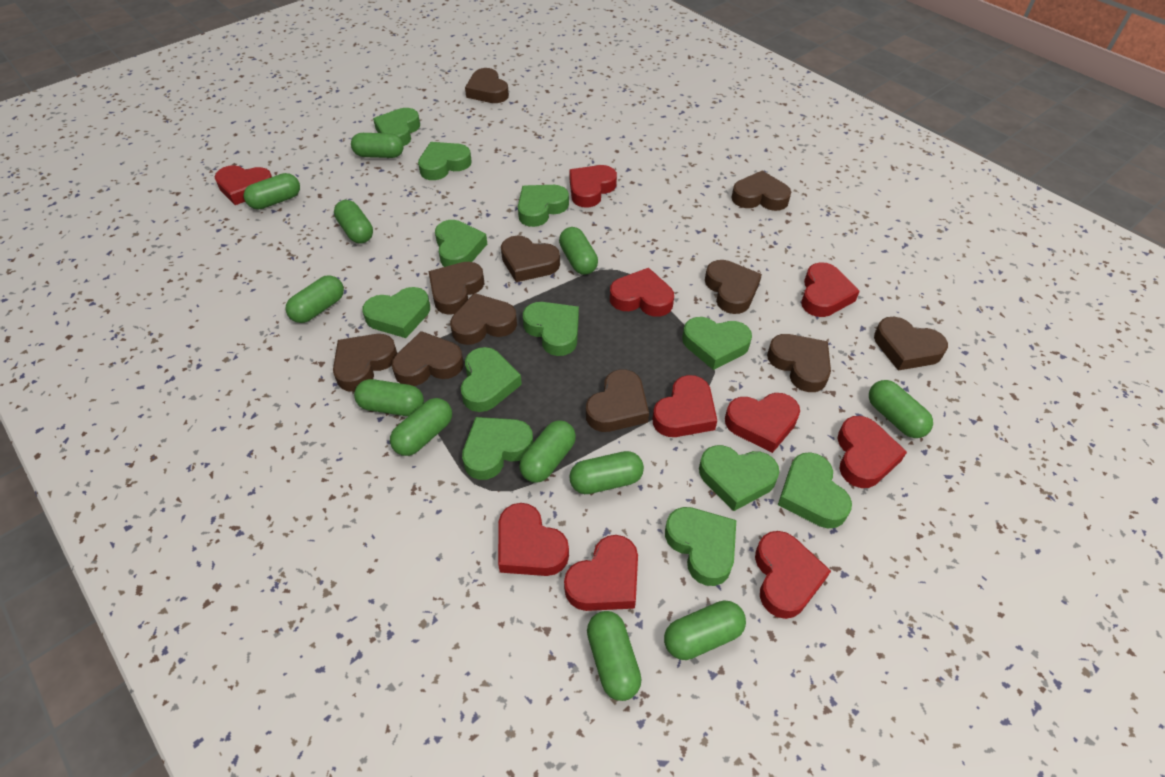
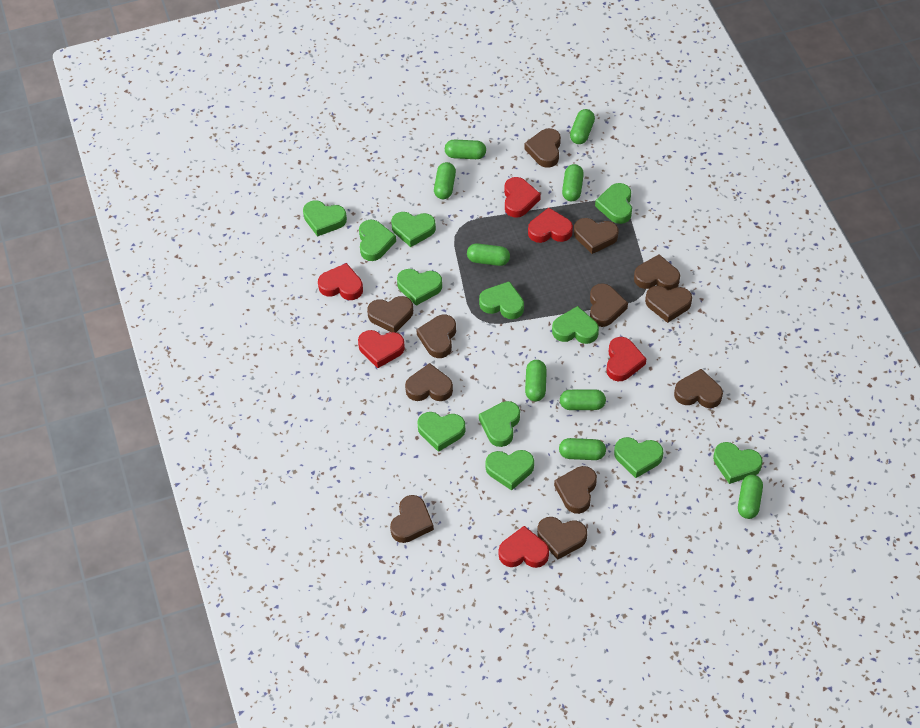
brown heart: 11 -> 12
green capsule: 12 -> 9
red heart: 10 -> 6

